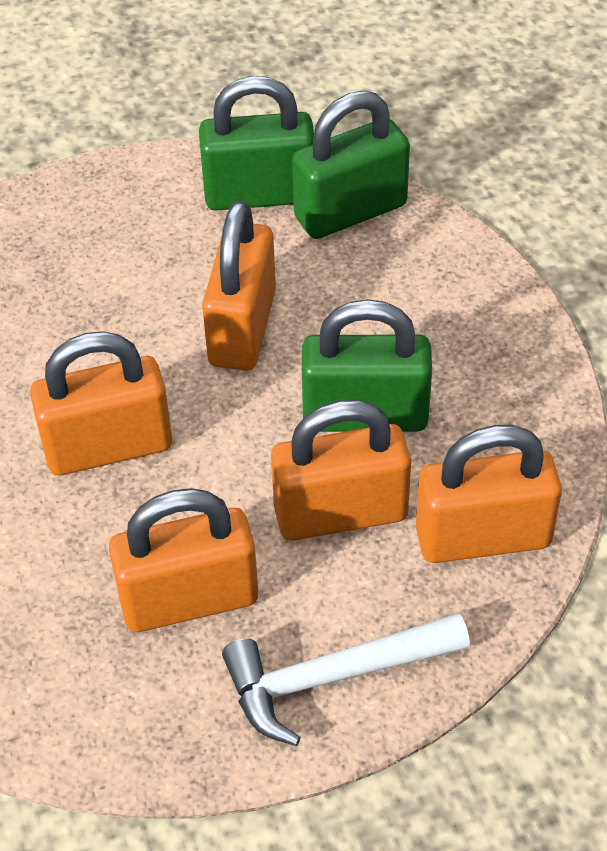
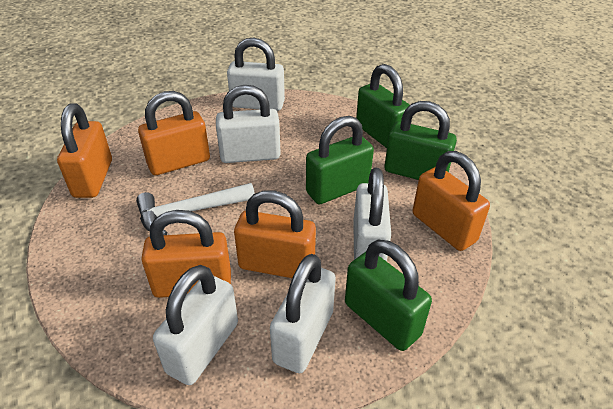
green padlock: 3 -> 4
white padlock: 0 -> 5

